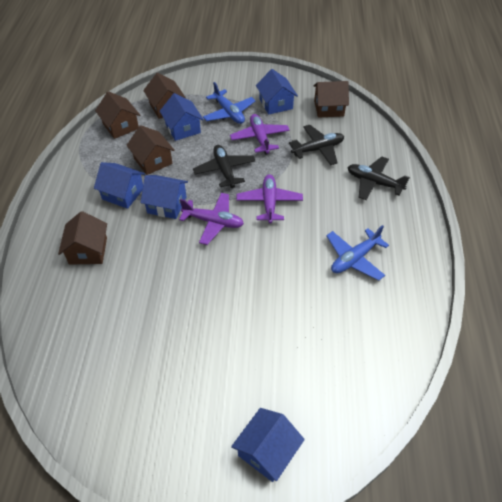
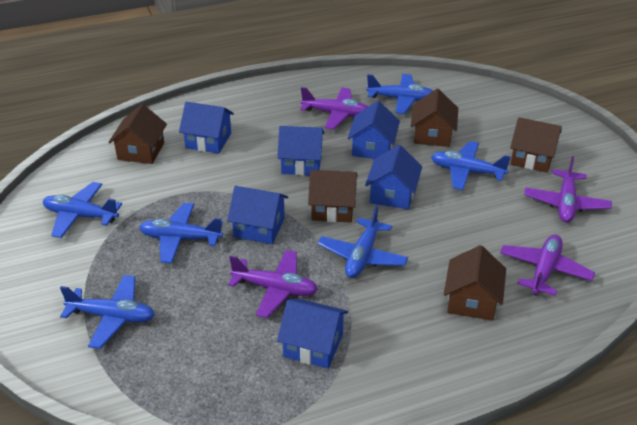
black plane: 3 -> 0
blue house: 5 -> 6
blue plane: 2 -> 6
purple plane: 3 -> 4

